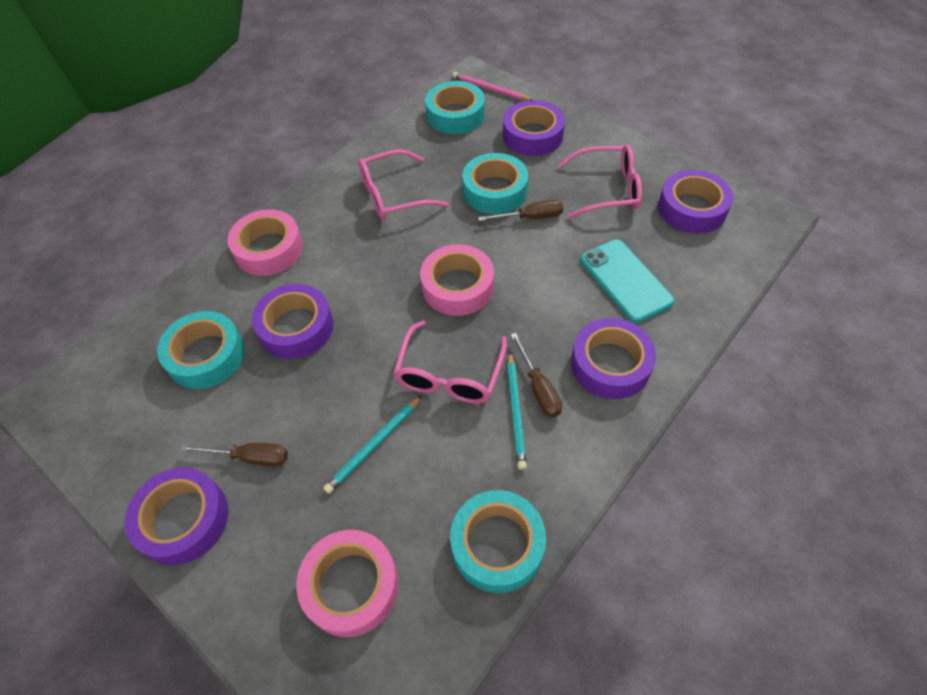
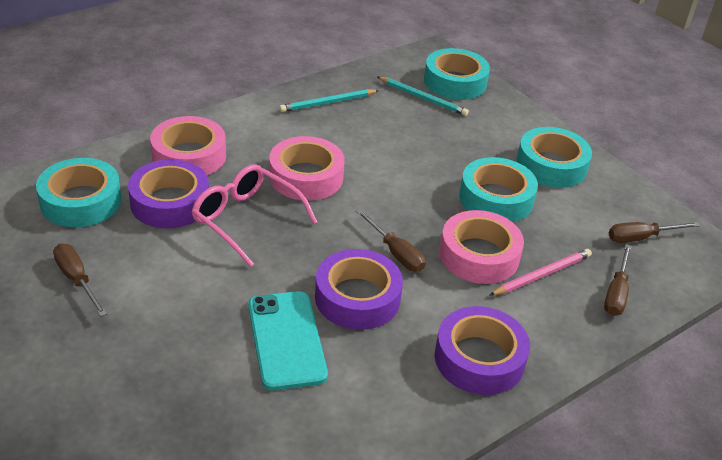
brown screwdriver: 3 -> 4
pink glasses: 3 -> 1
purple tape: 5 -> 3

